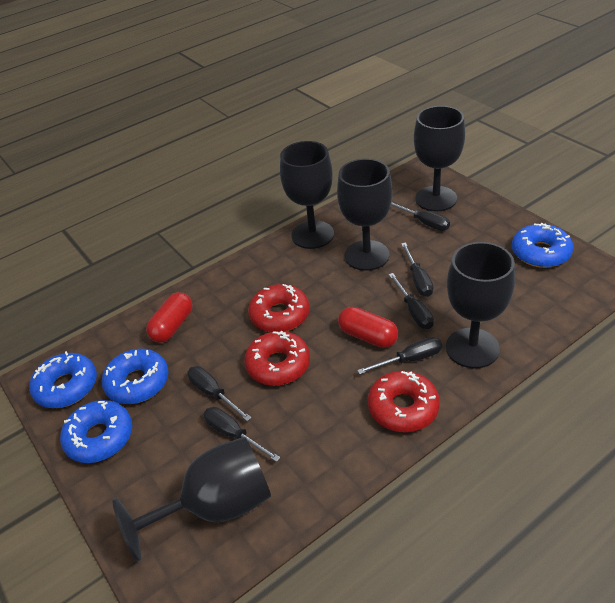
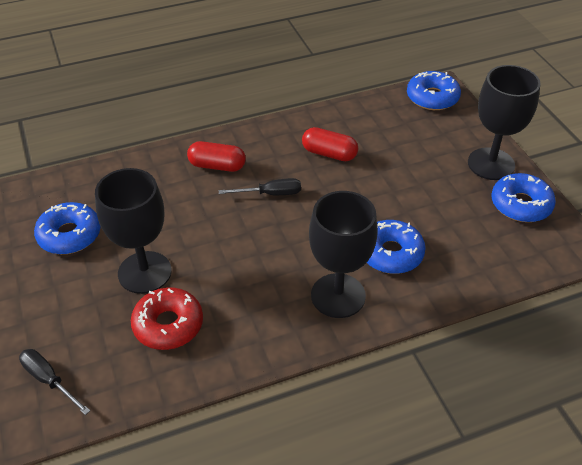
black goblet: 5 -> 3
black screwdriver: 6 -> 2
red donut: 3 -> 1

